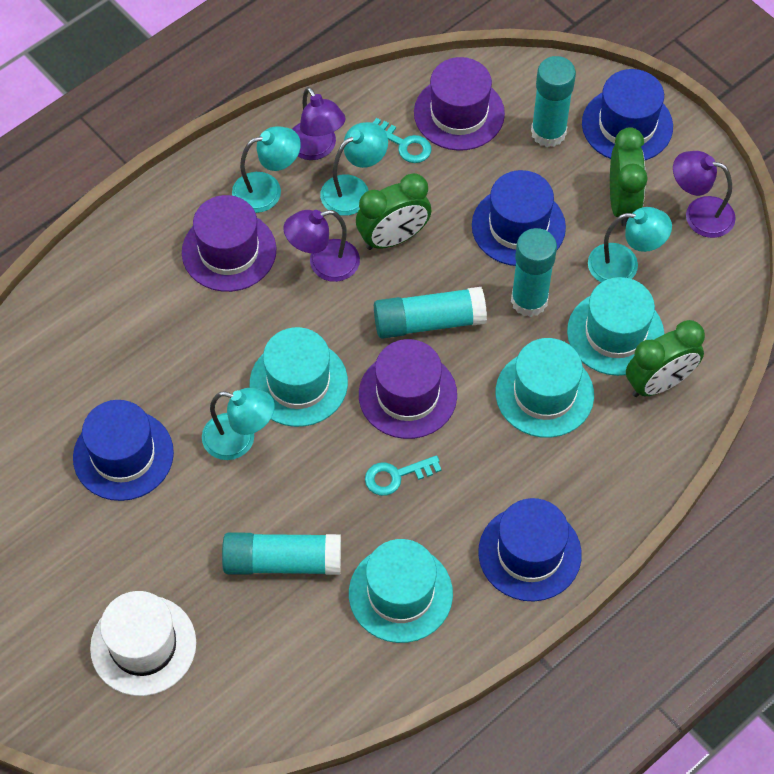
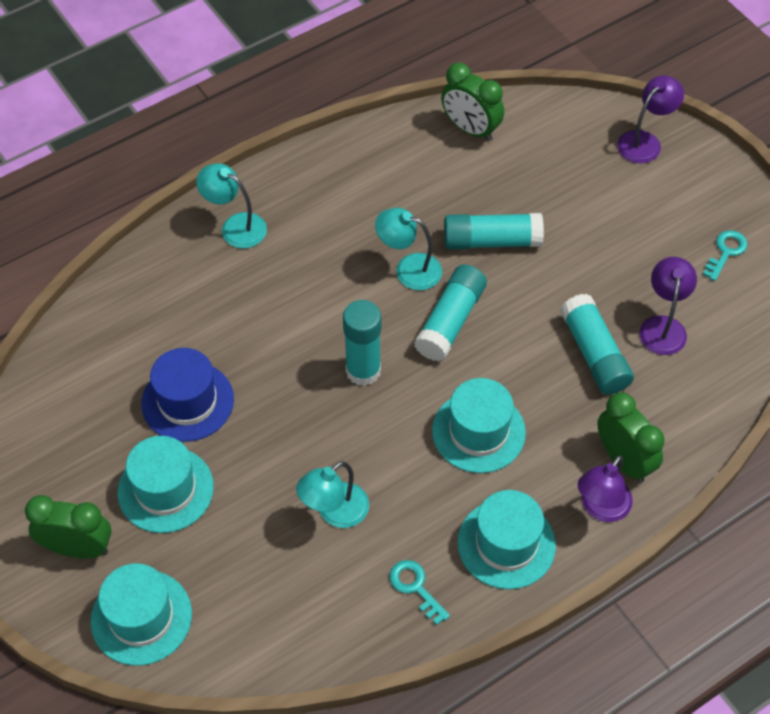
blue hat: 4 -> 1
purple hat: 3 -> 0
turquoise lamp: 4 -> 3
white hat: 1 -> 0

